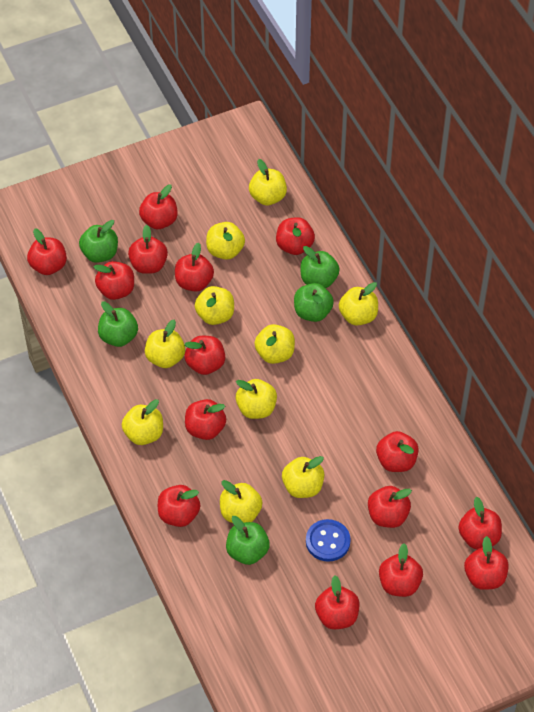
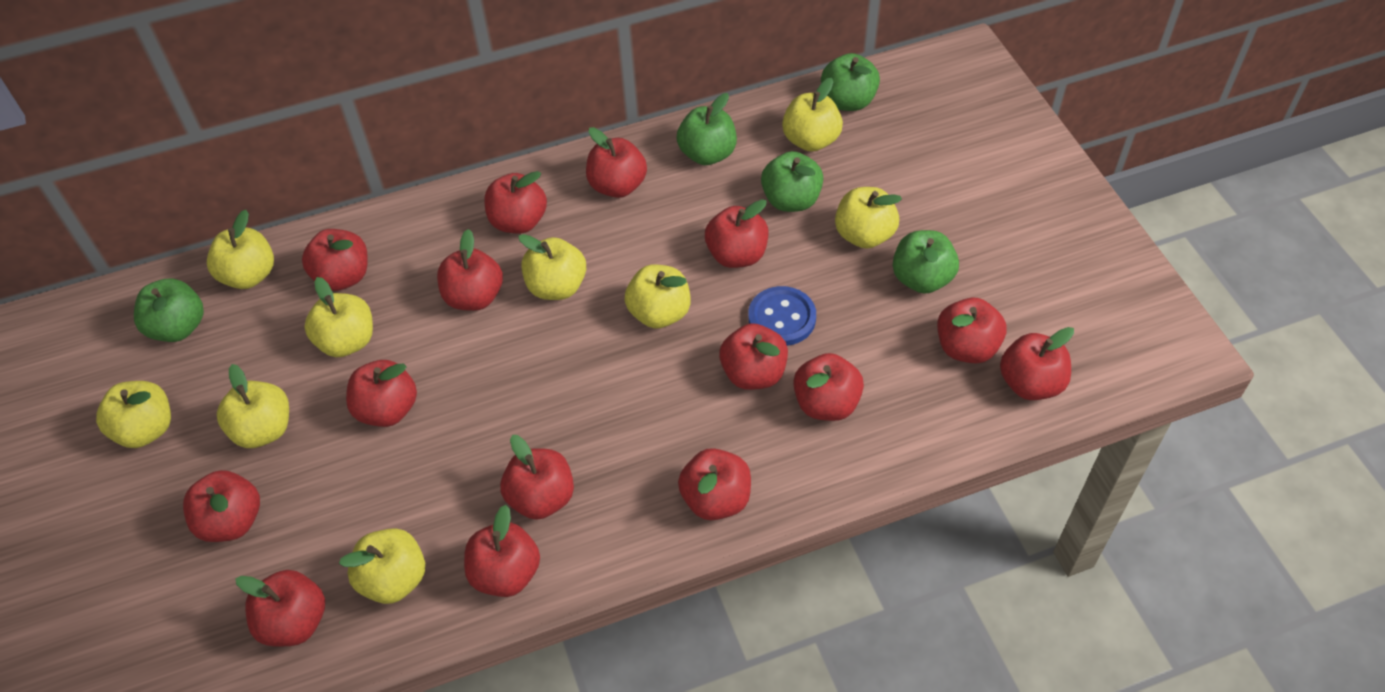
yellow apple: 10 -> 9

